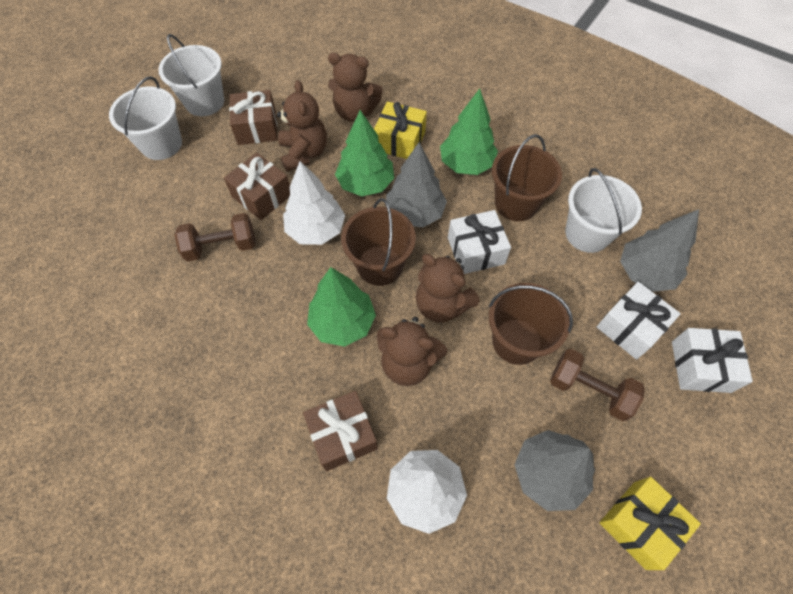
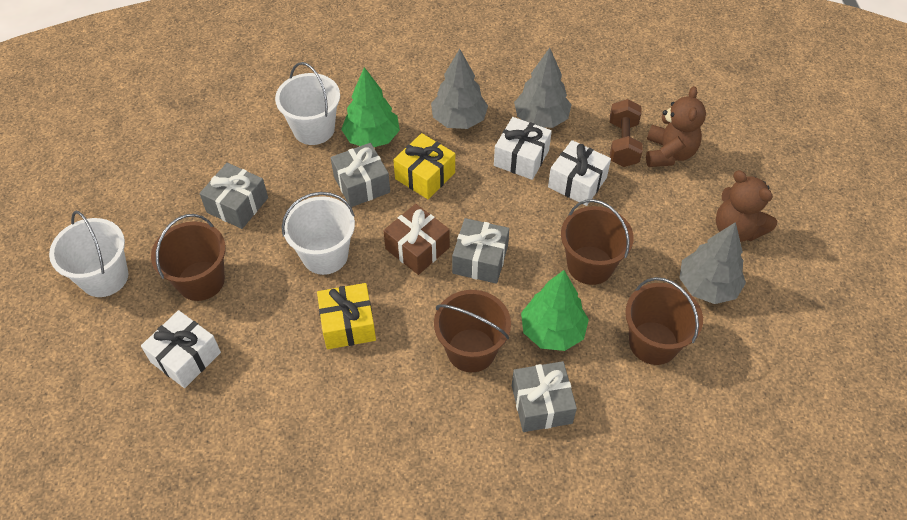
brown bucket: 3 -> 4
brown dumbbell: 2 -> 1
brown gift: 3 -> 1
brown teddy bear: 4 -> 2
green tree: 3 -> 2
grey gift: 0 -> 4
white tree: 2 -> 0

